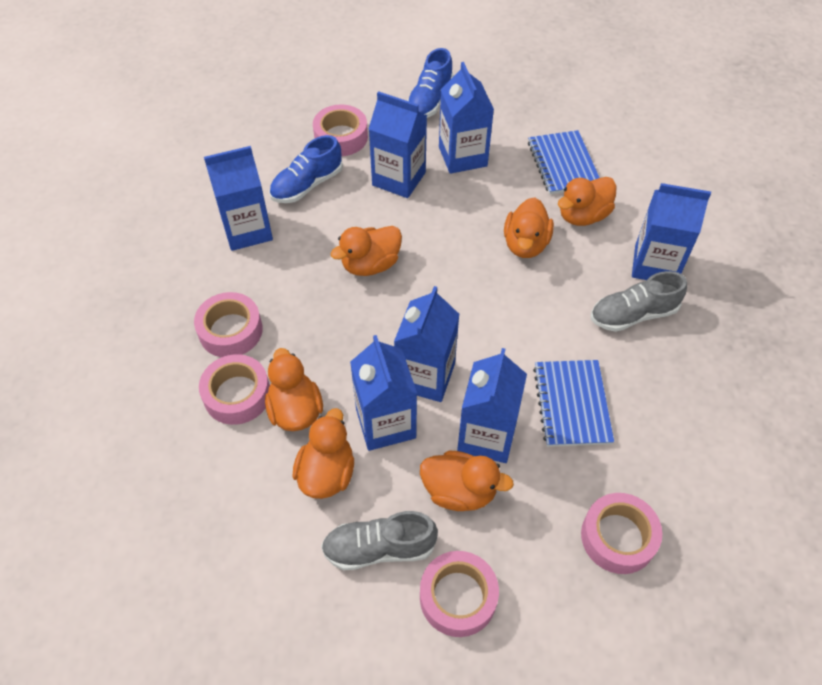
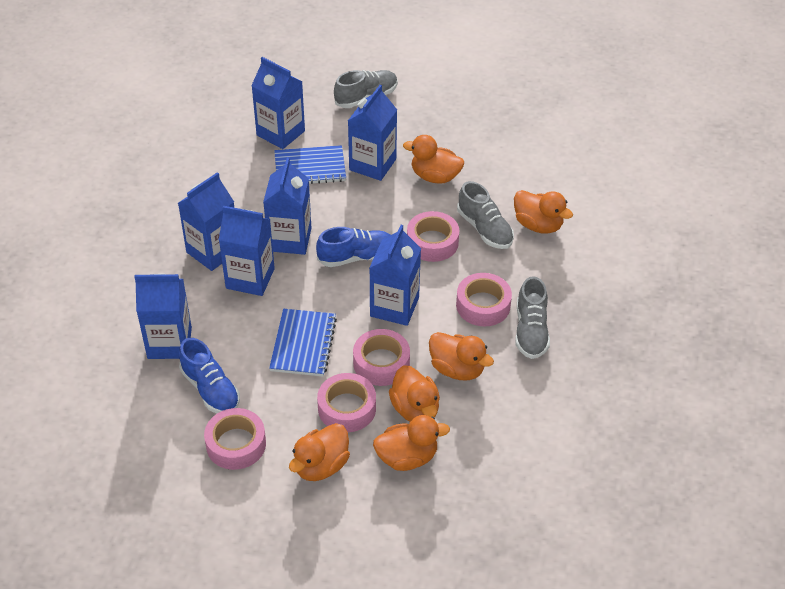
grey shoe: 2 -> 3

